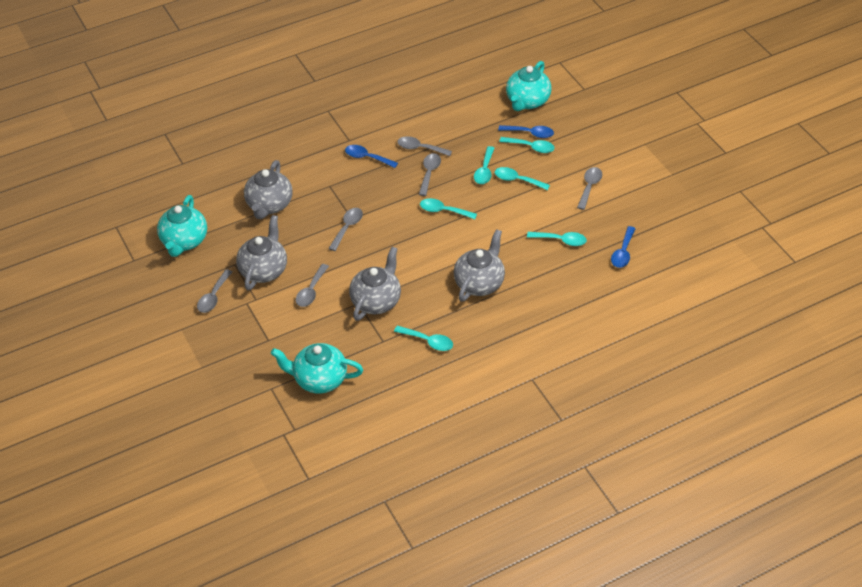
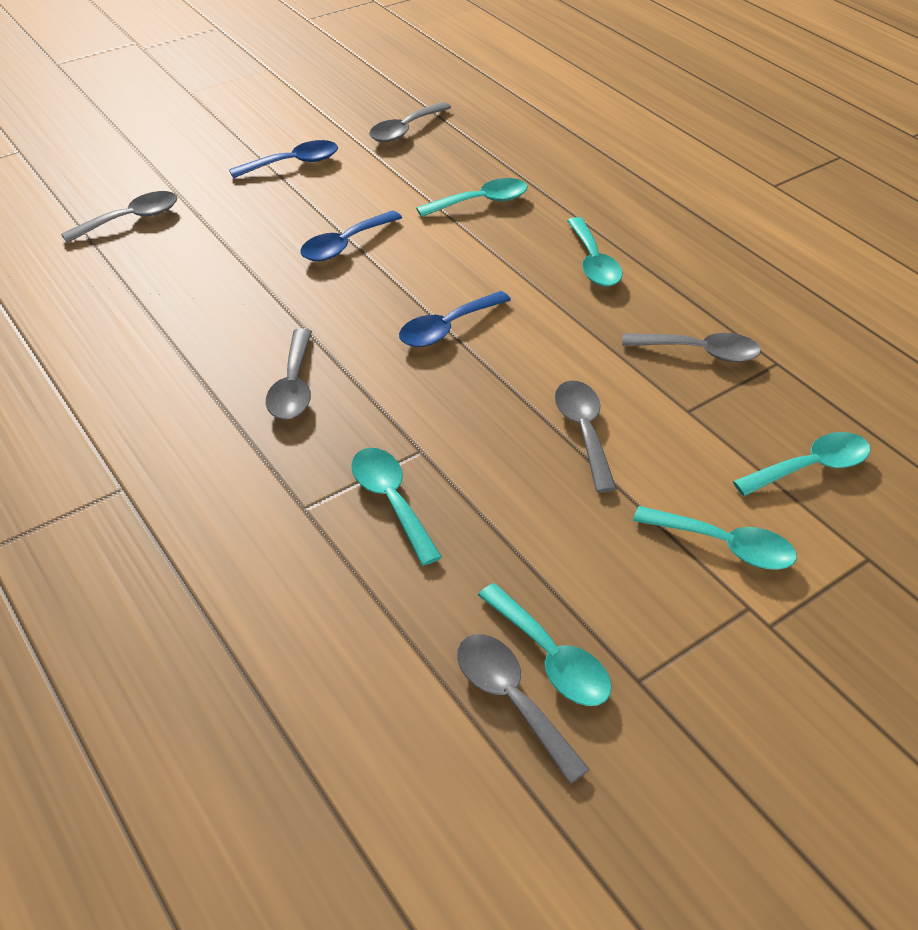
grey teapot: 4 -> 0
turquoise teapot: 3 -> 0

